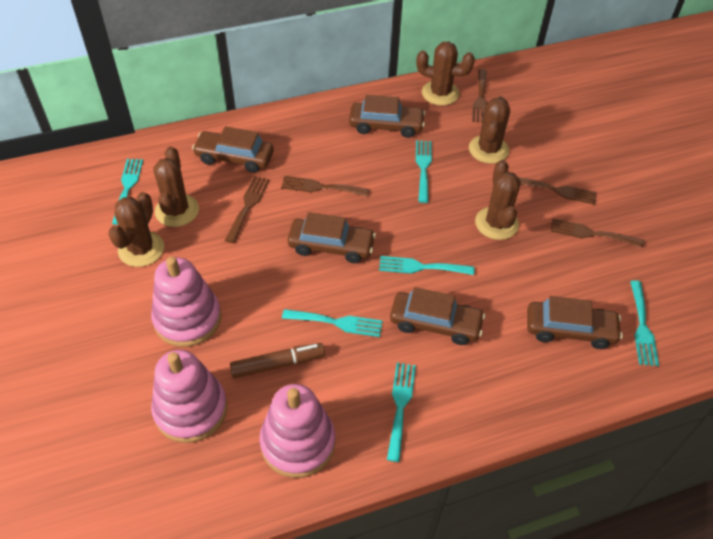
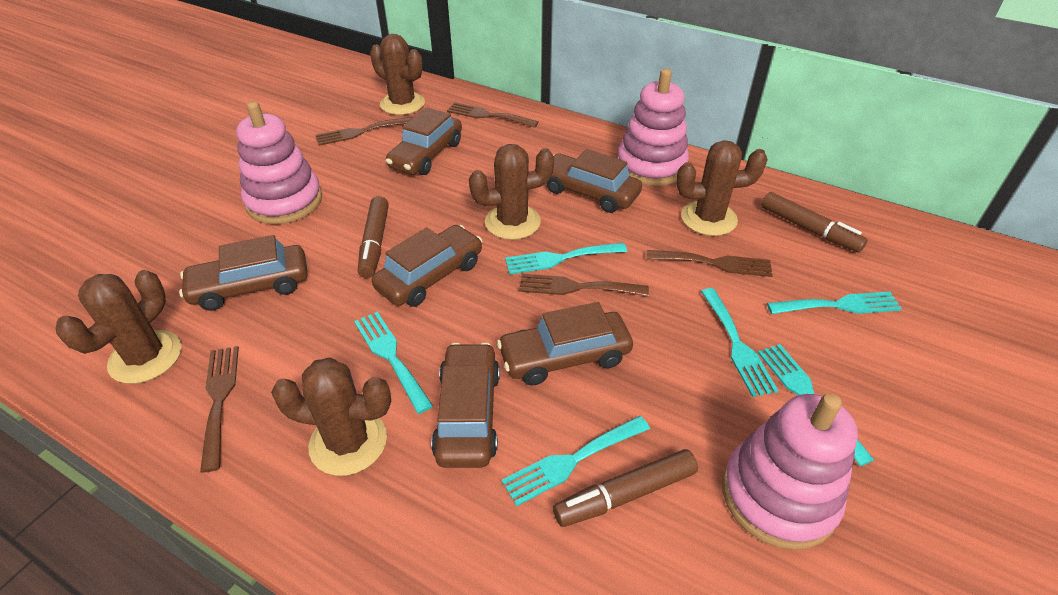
brown car: 5 -> 6
brown marker: 1 -> 3

